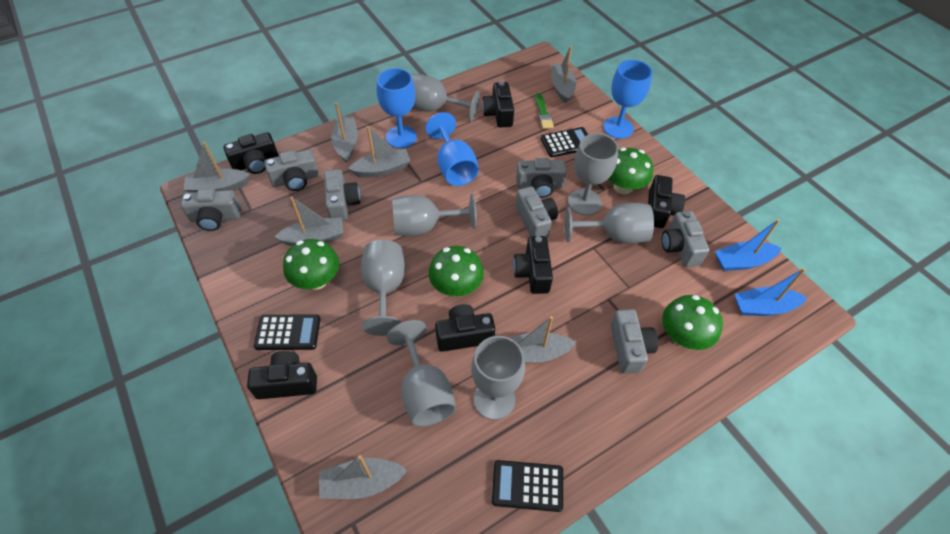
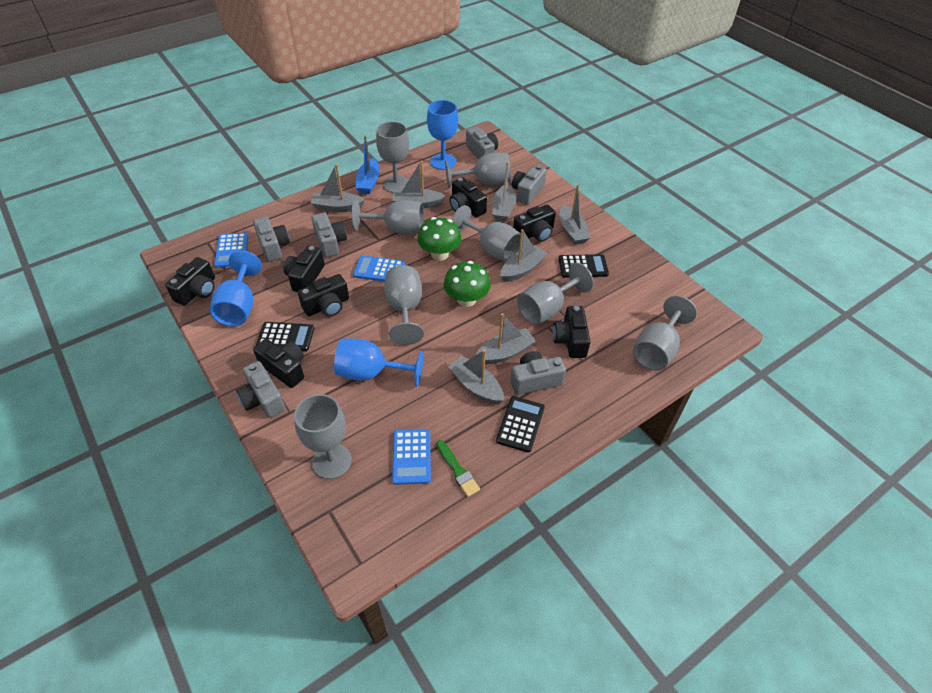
black camera: 6 -> 7
blue boat: 2 -> 1
blue calculator: 0 -> 3
green mushroom: 4 -> 2
grey camera: 7 -> 6
grey goblet: 7 -> 8

